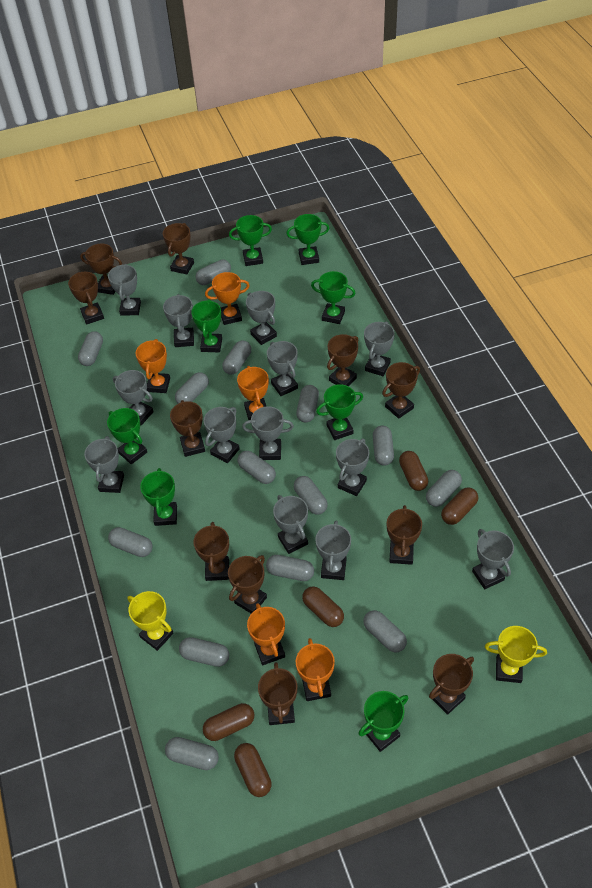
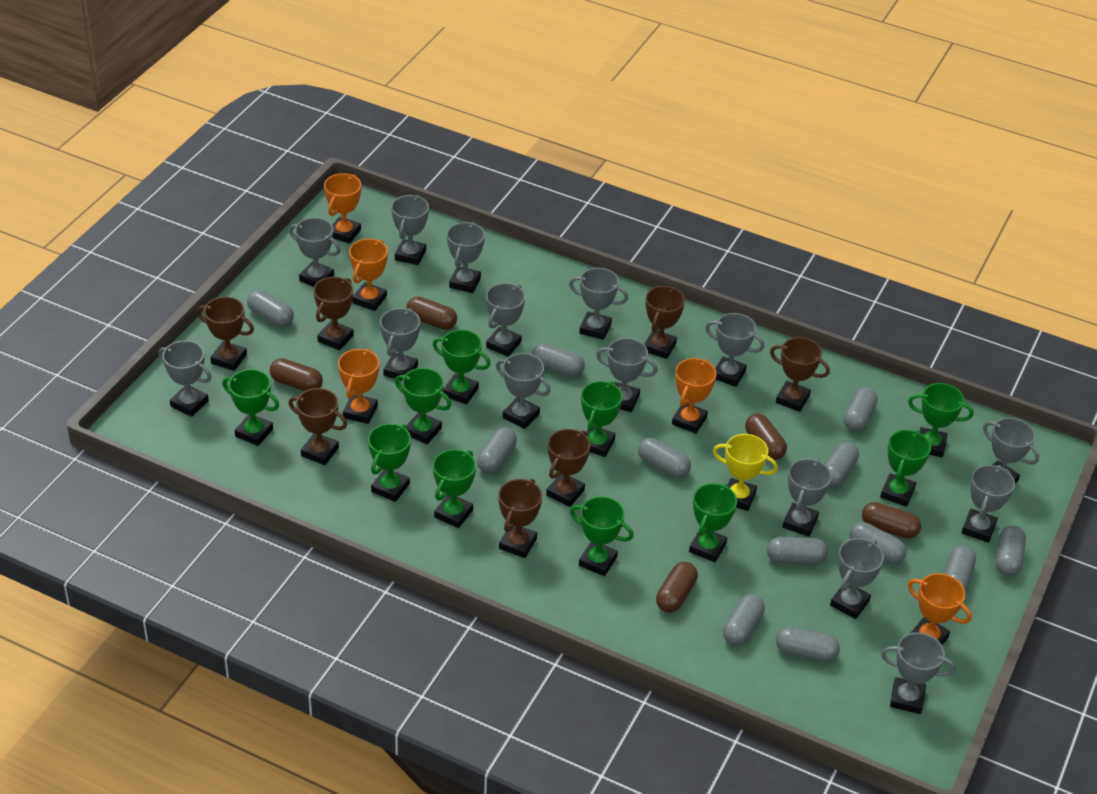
brown trophy: 11 -> 7
green trophy: 8 -> 10
grey capsule: 14 -> 12
grey trophy: 13 -> 15
yellow trophy: 2 -> 1

